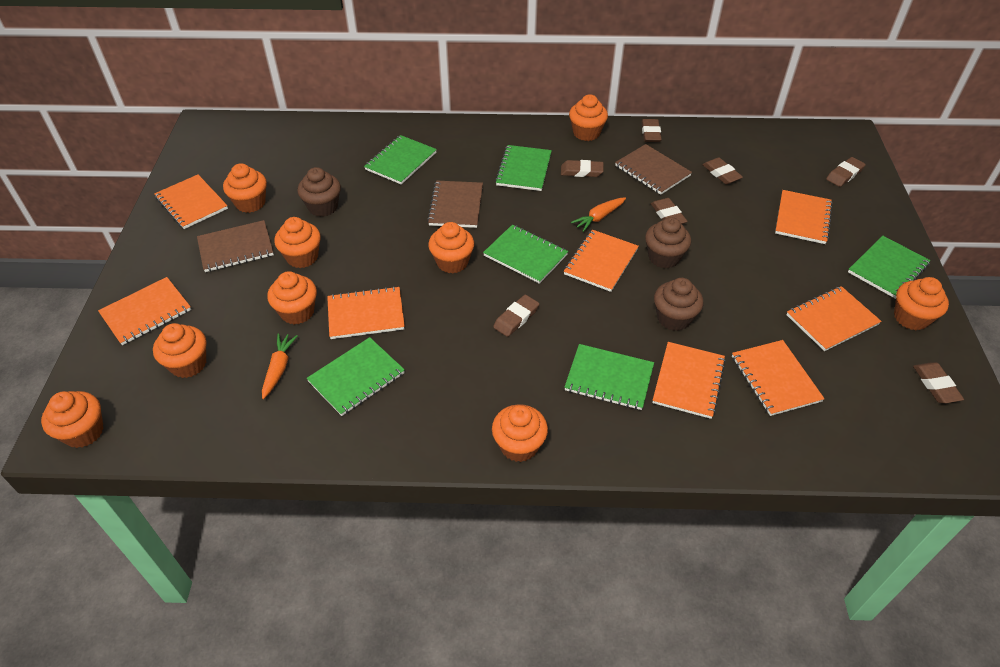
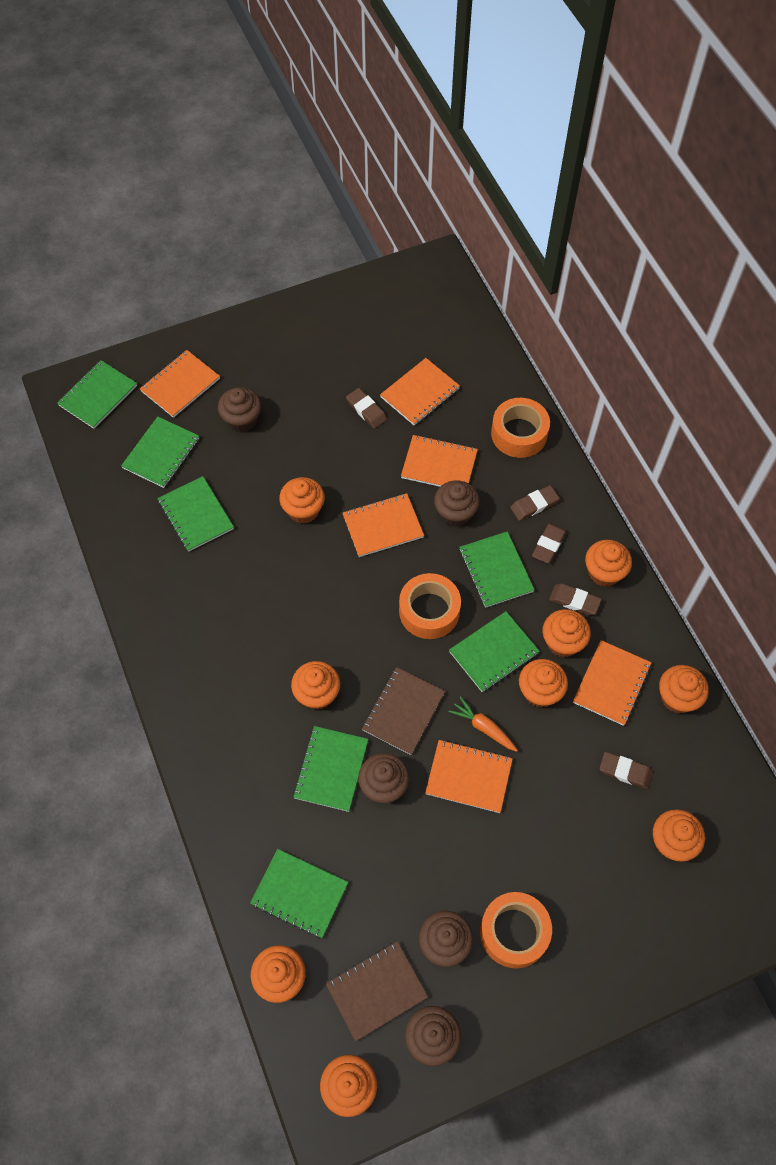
brown cupcake: 3 -> 5
brown eraser: 7 -> 5
brown notebook: 3 -> 2
green notebook: 6 -> 7
orange carrot: 2 -> 1
orange notebook: 8 -> 6
orange tape: 0 -> 3

